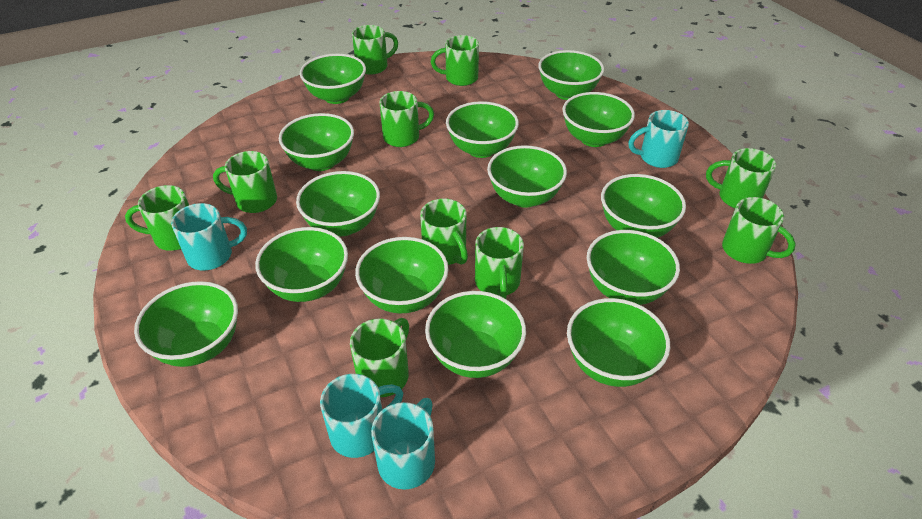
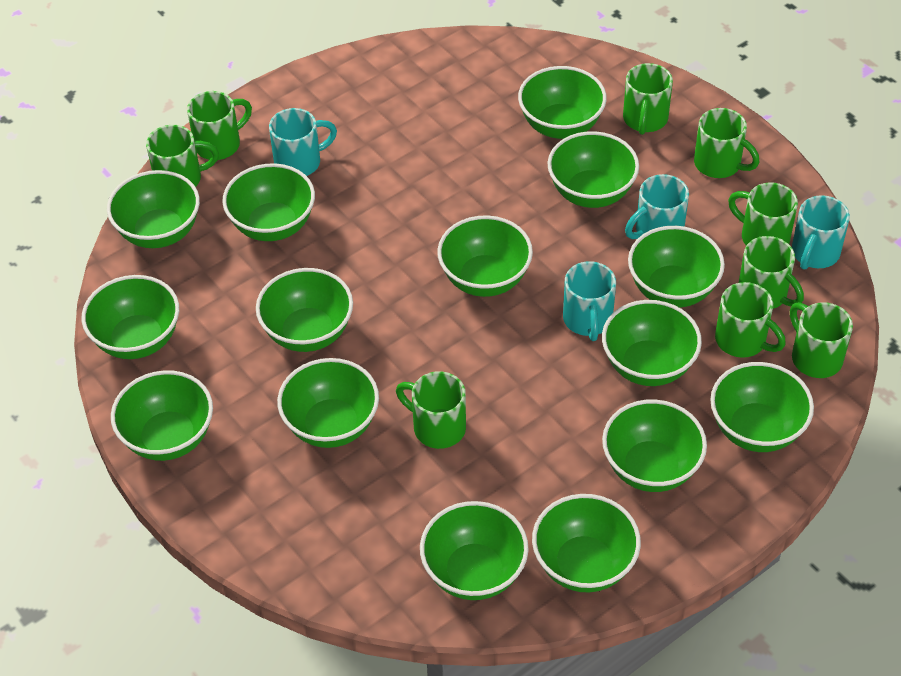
green bowl: 14 -> 15
green mug: 10 -> 9

